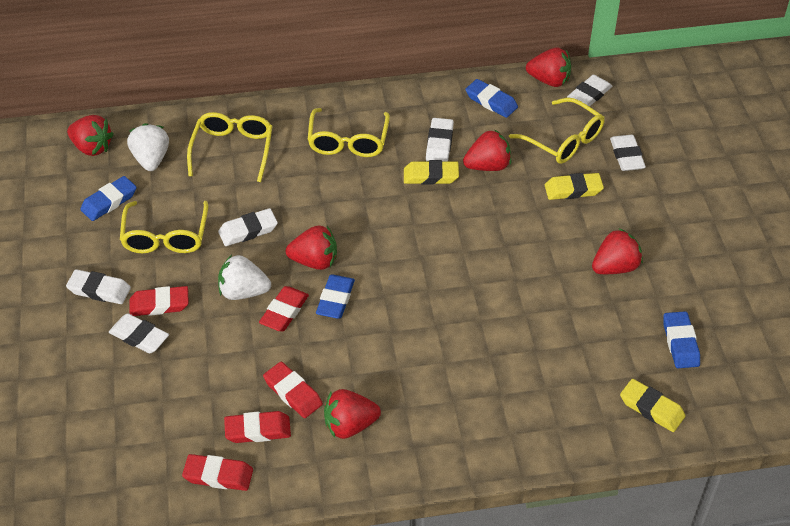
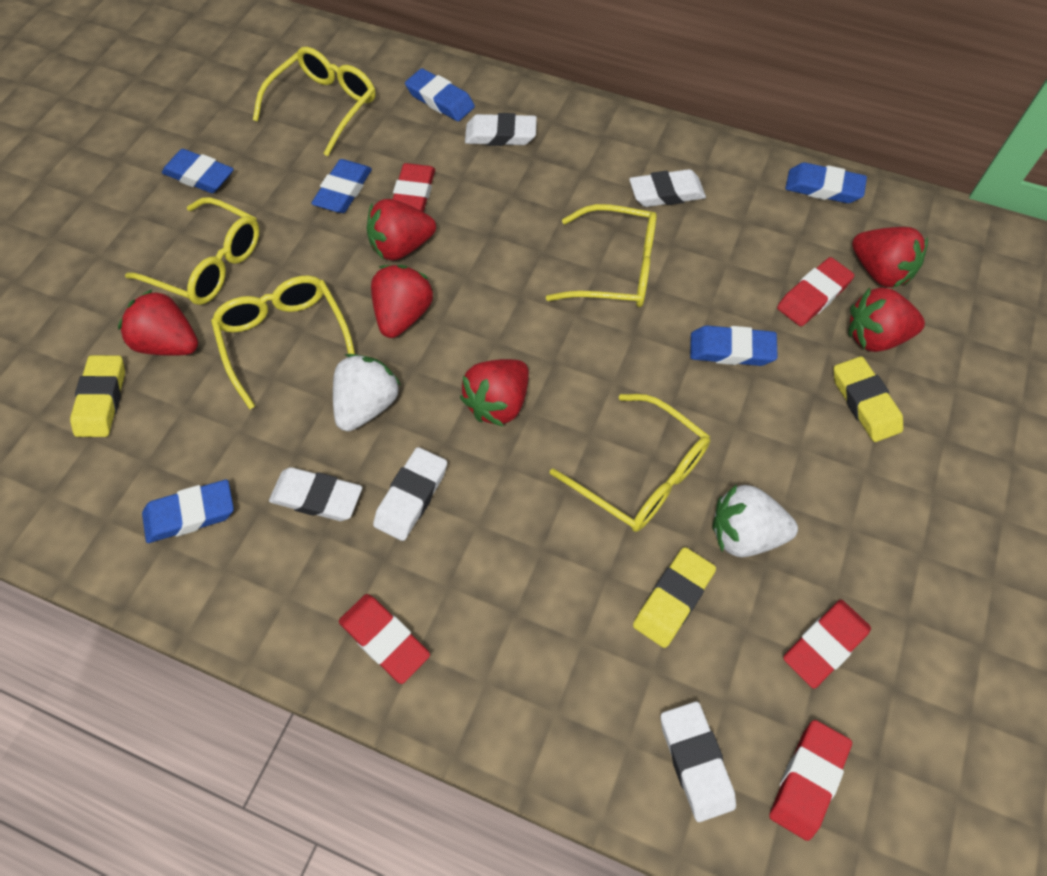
blue eraser: 4 -> 6
white eraser: 6 -> 5
yellow glasses: 4 -> 5

